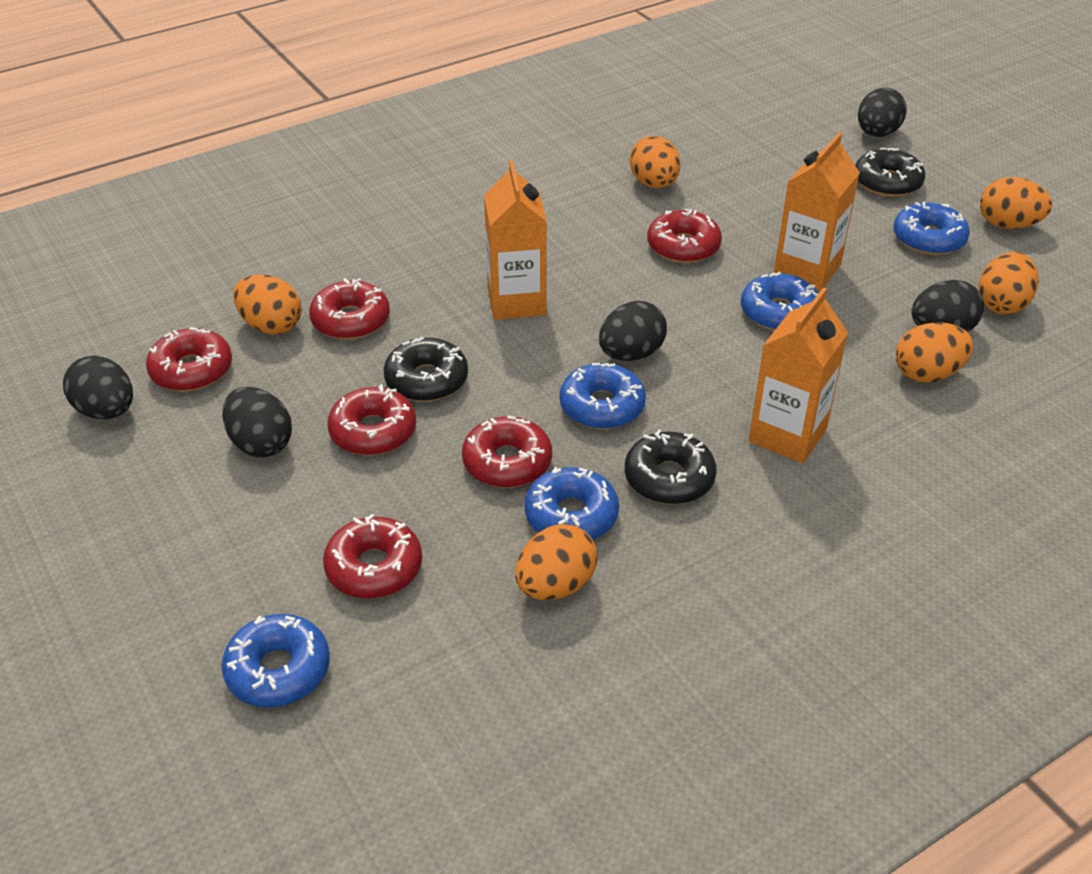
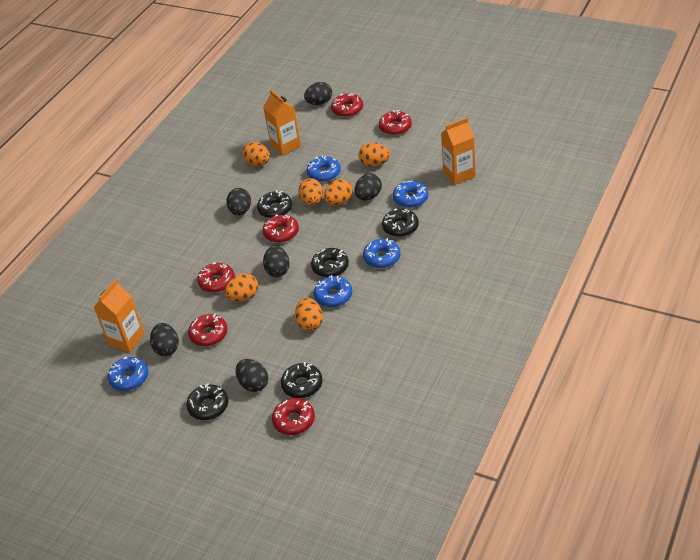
black donut: 3 -> 5
black egg: 5 -> 6

